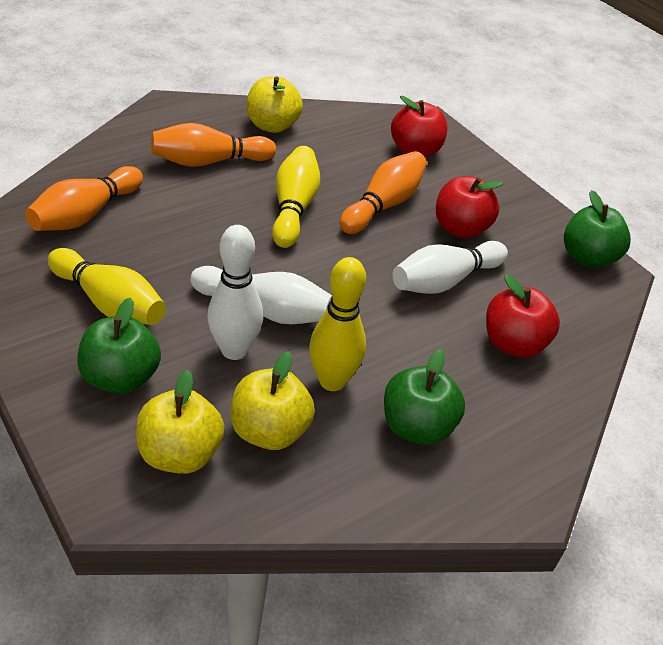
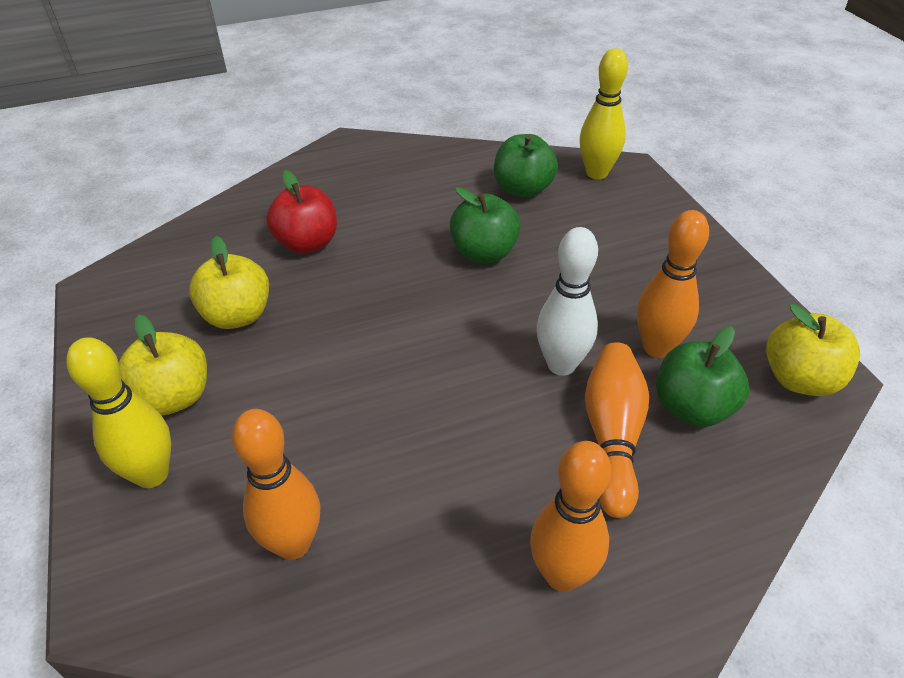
orange bowling pin: 3 -> 4
red apple: 3 -> 1
white bowling pin: 3 -> 1
yellow bowling pin: 3 -> 2

